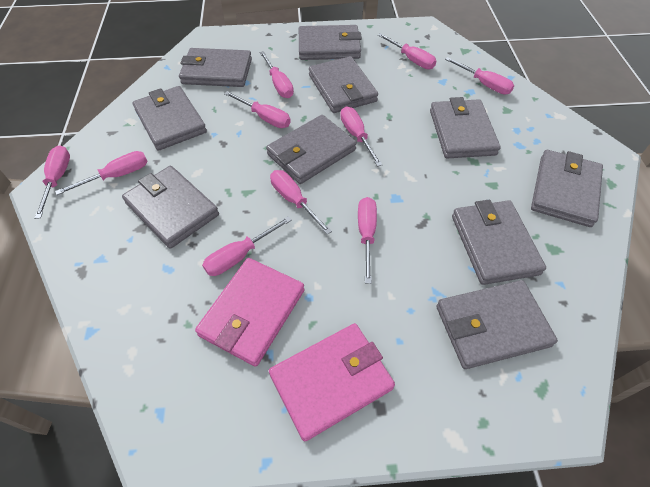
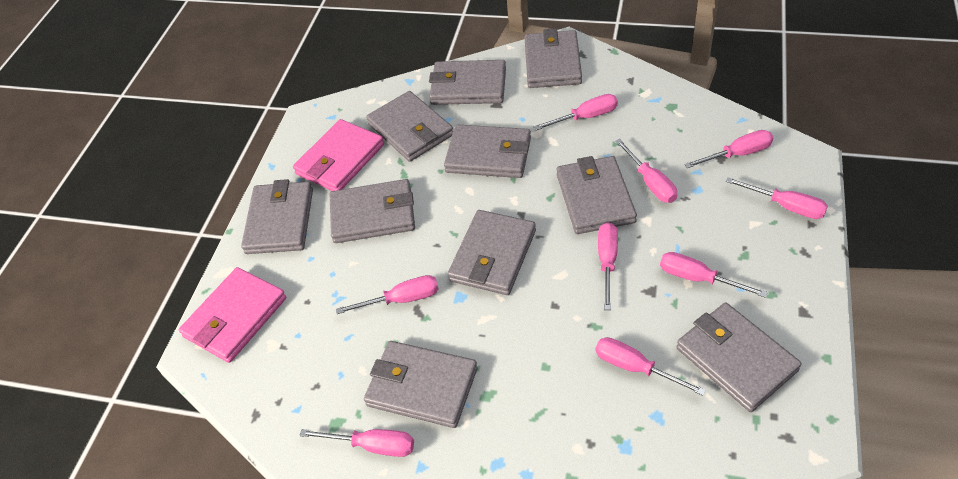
pink screwdriver: 10 -> 9

